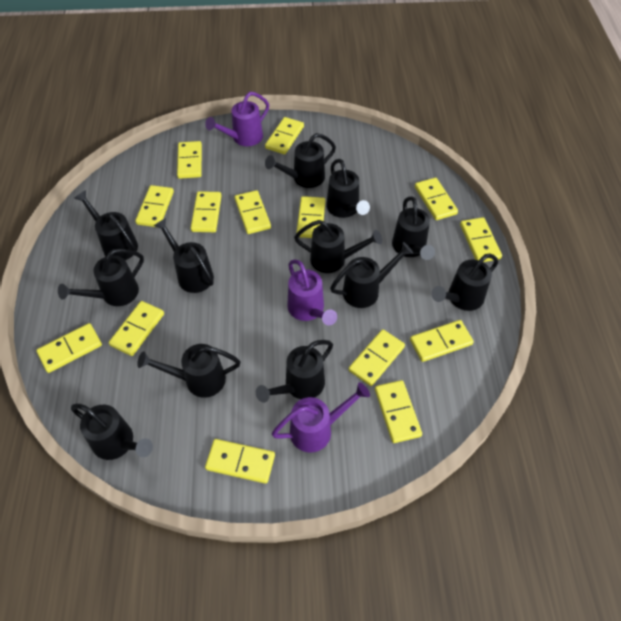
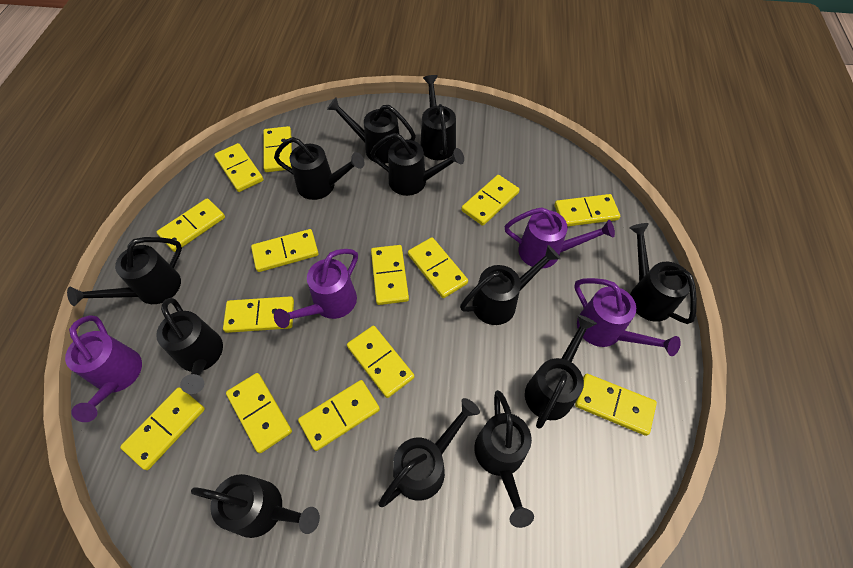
purple watering can: 3 -> 4

